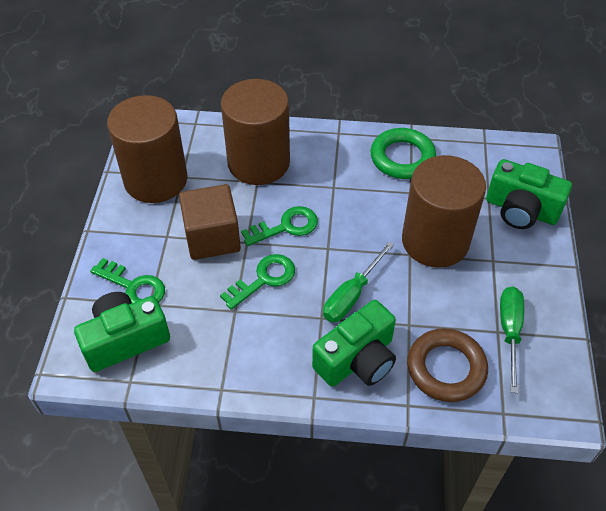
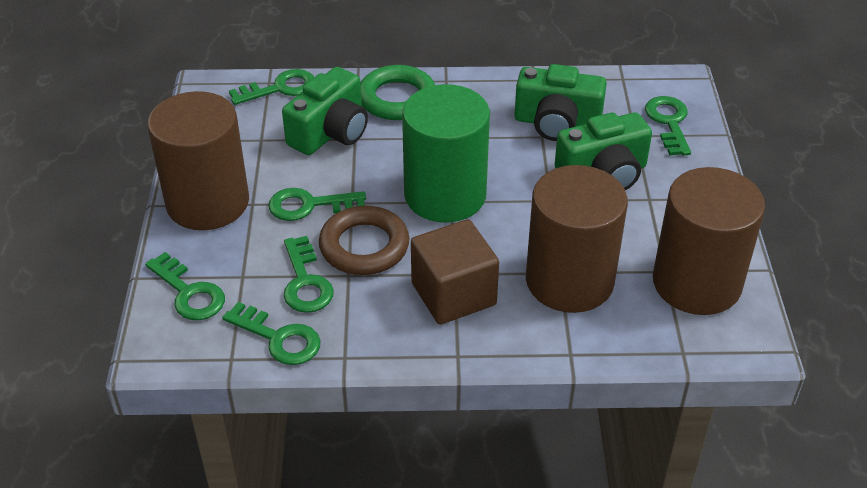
green cylinder: 0 -> 1
green key: 3 -> 6
green screwdriver: 2 -> 0

